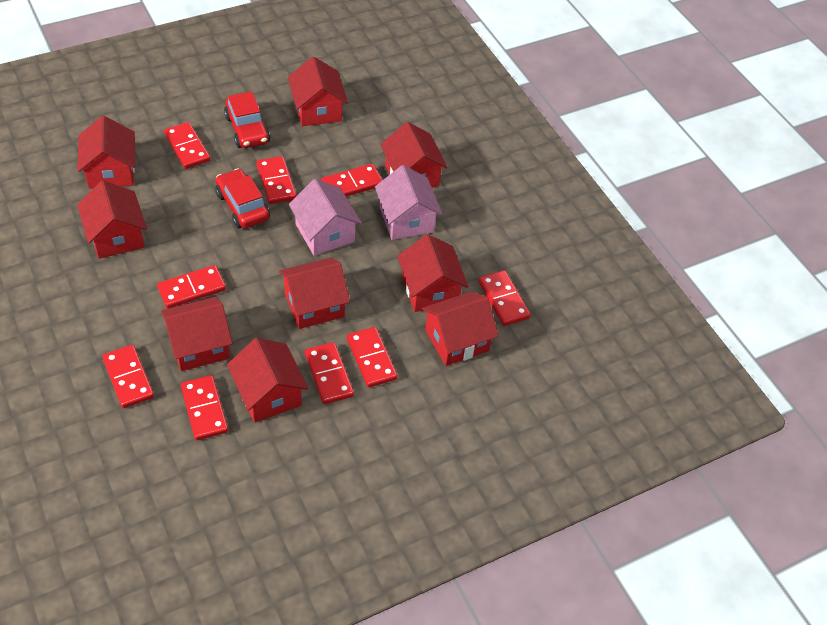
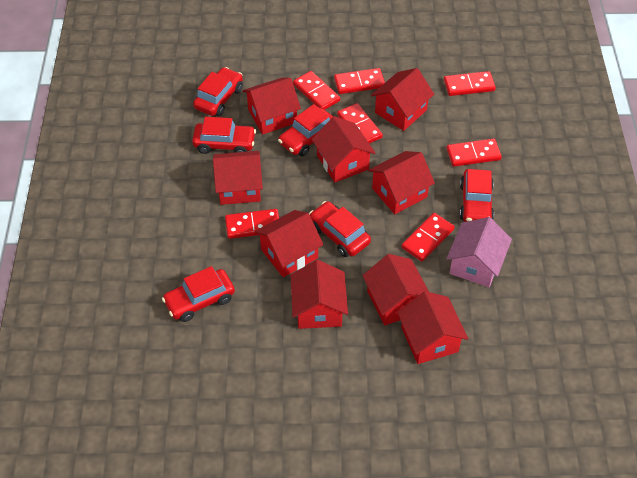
pink house: 2 -> 1
red car: 2 -> 6
red domino: 9 -> 7

